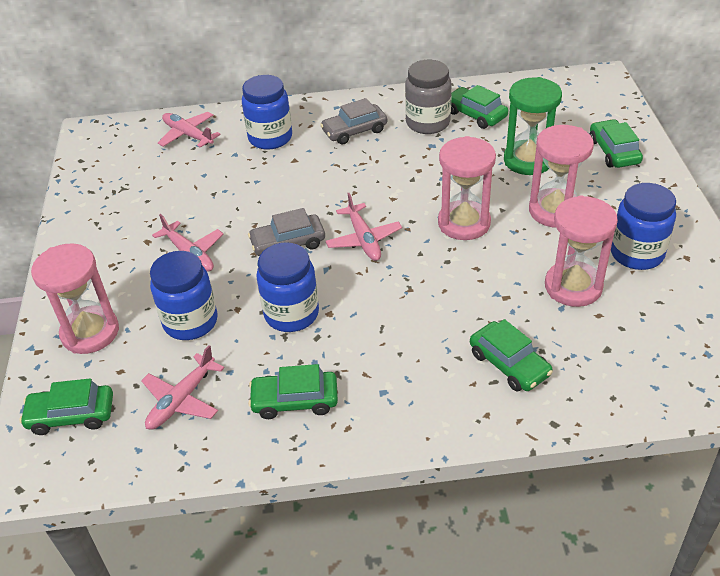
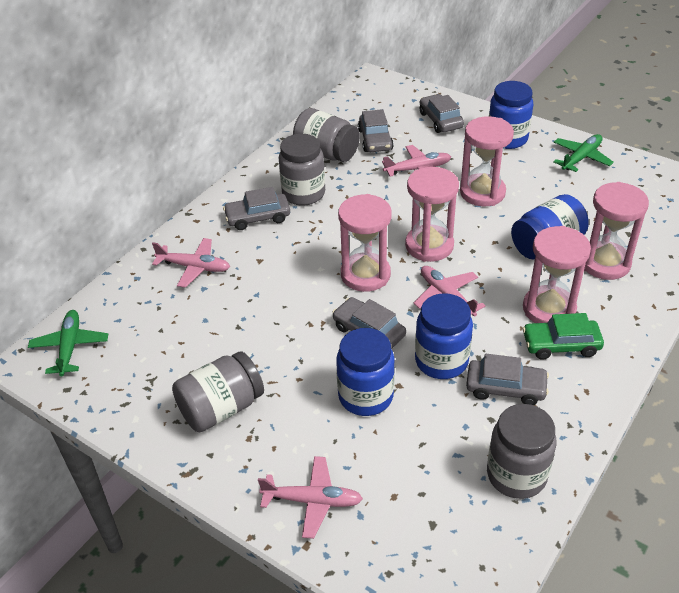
green car: 5 -> 1
green hourglass: 1 -> 0
green plane: 0 -> 2
grey car: 2 -> 5
grey jar: 1 -> 4
pink hourglass: 4 -> 5

